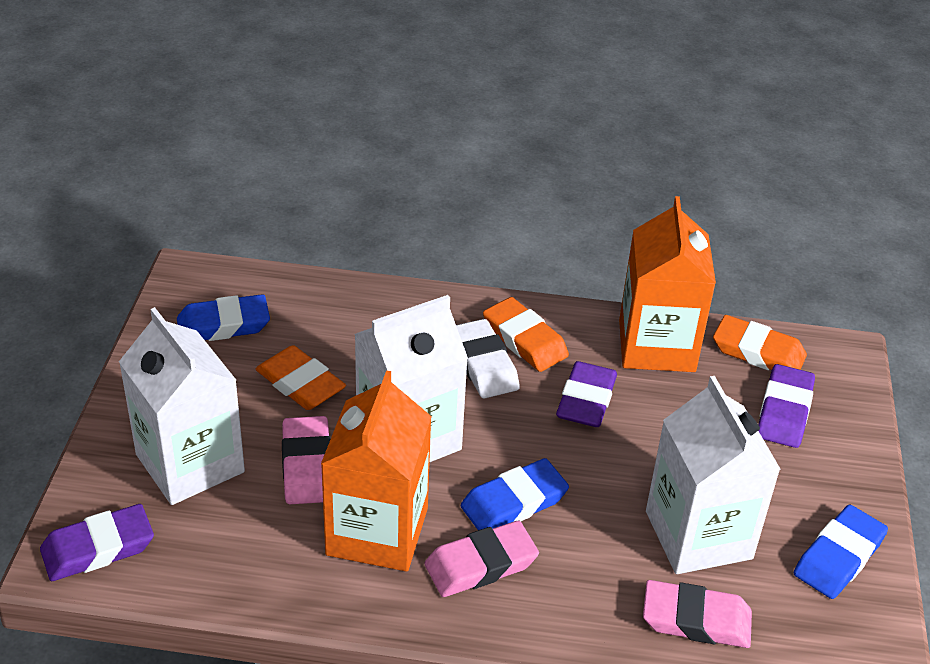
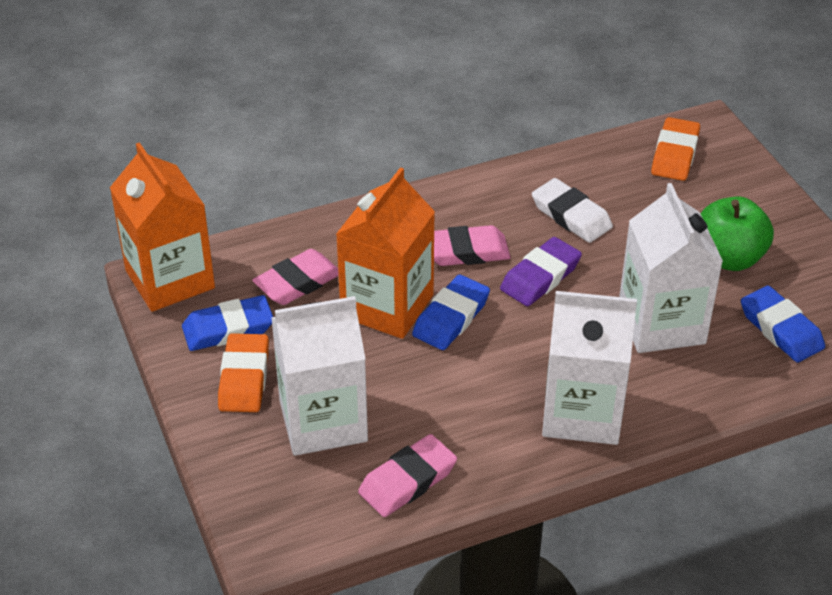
green apple: 0 -> 1
orange eraser: 3 -> 2
purple eraser: 3 -> 1

